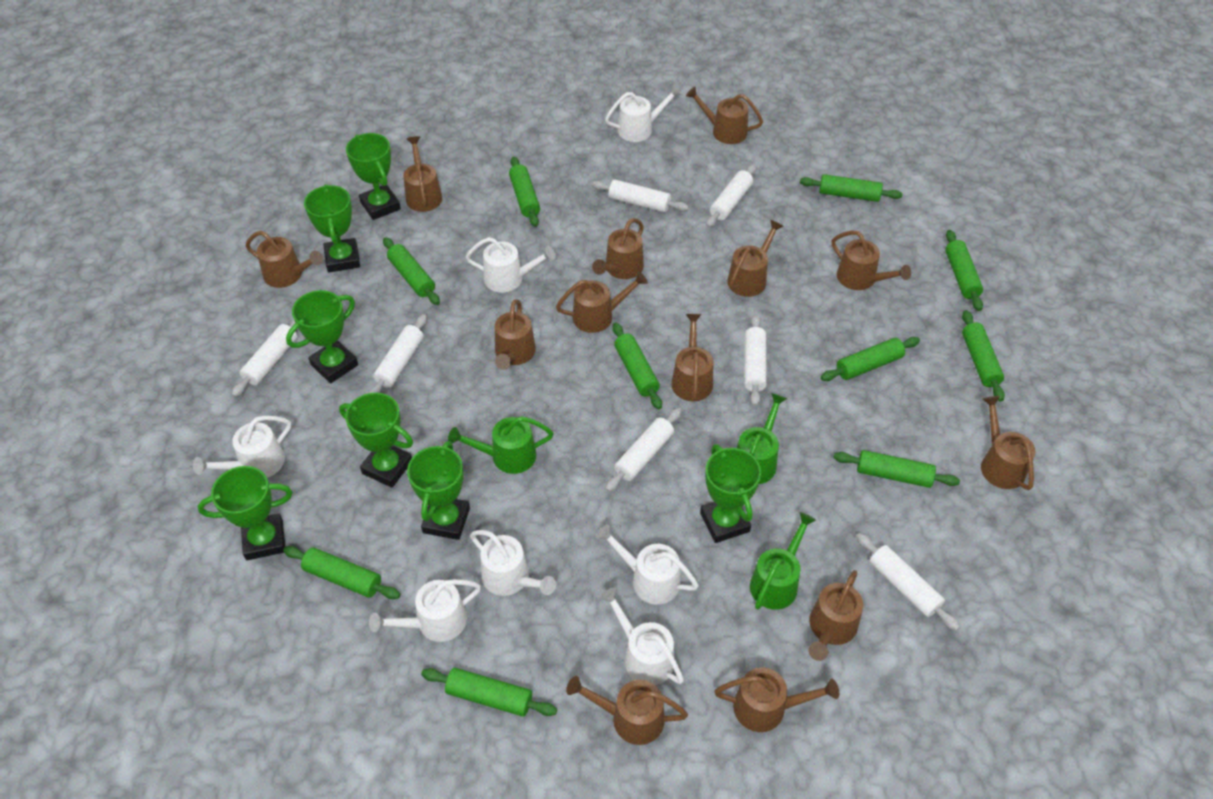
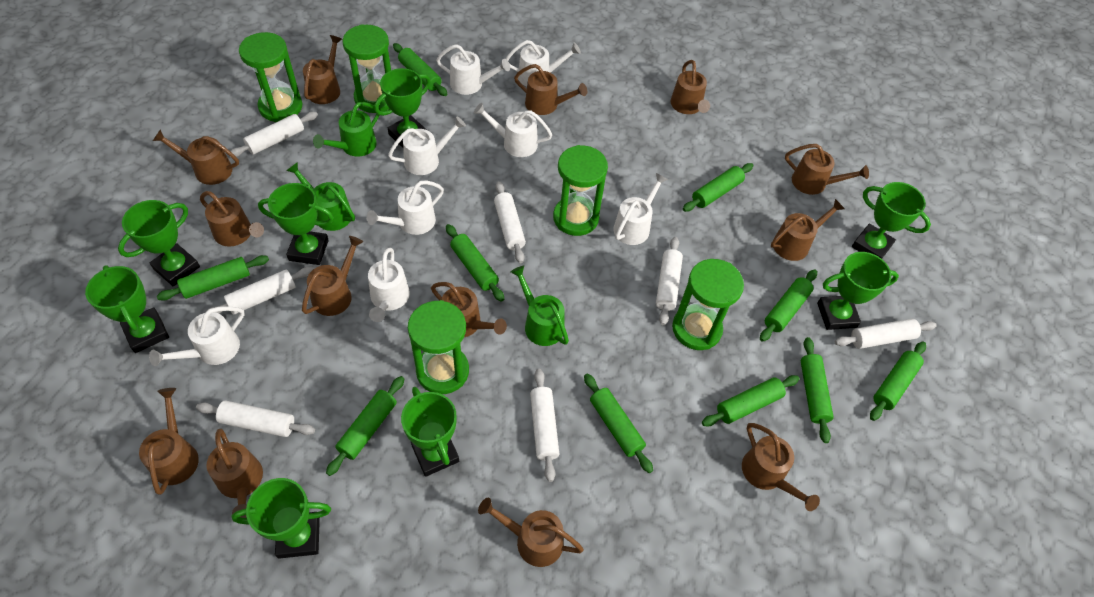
green hourglass: 0 -> 5
green trophy: 7 -> 8
white watering can: 7 -> 8

